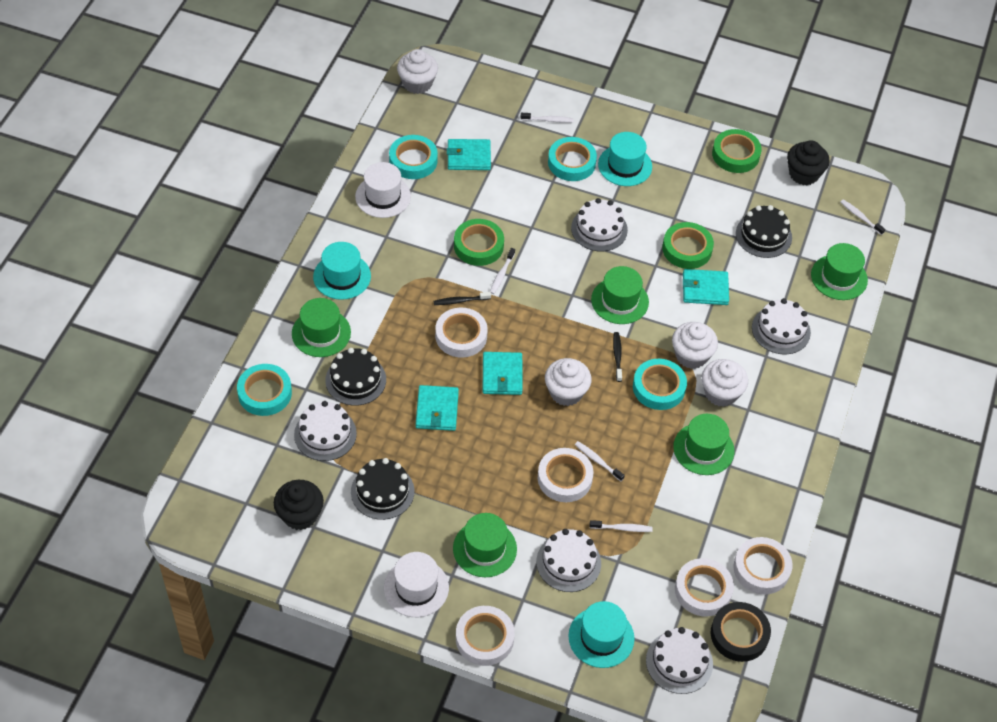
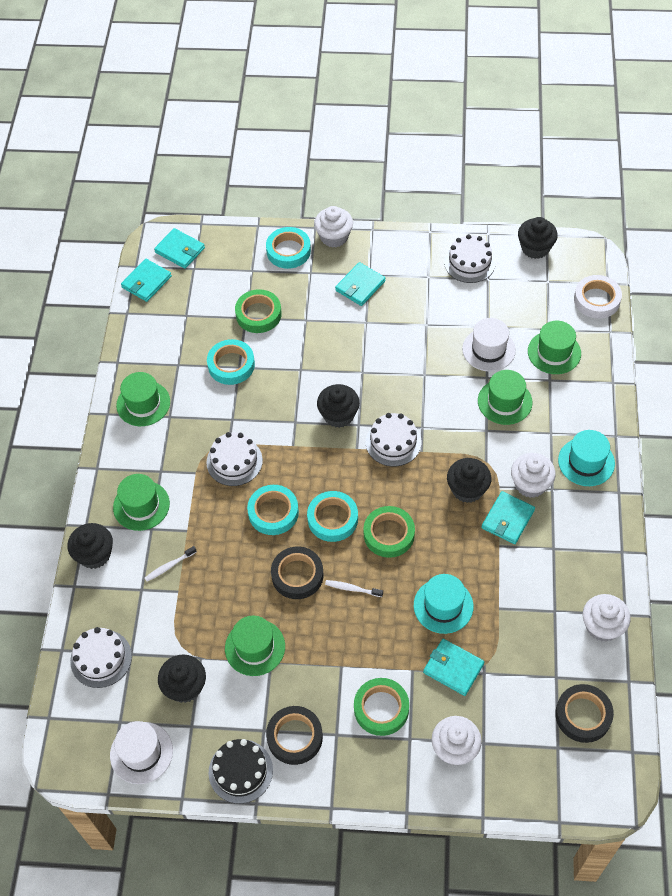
black cake: 3 -> 1
black cupcake: 2 -> 5
black tape: 1 -> 3
black toothbrush: 2 -> 0
turquoise hat: 3 -> 2
turquoise wallet: 4 -> 5
white cake: 5 -> 4
white tape: 5 -> 1
white toothbrush: 5 -> 2

